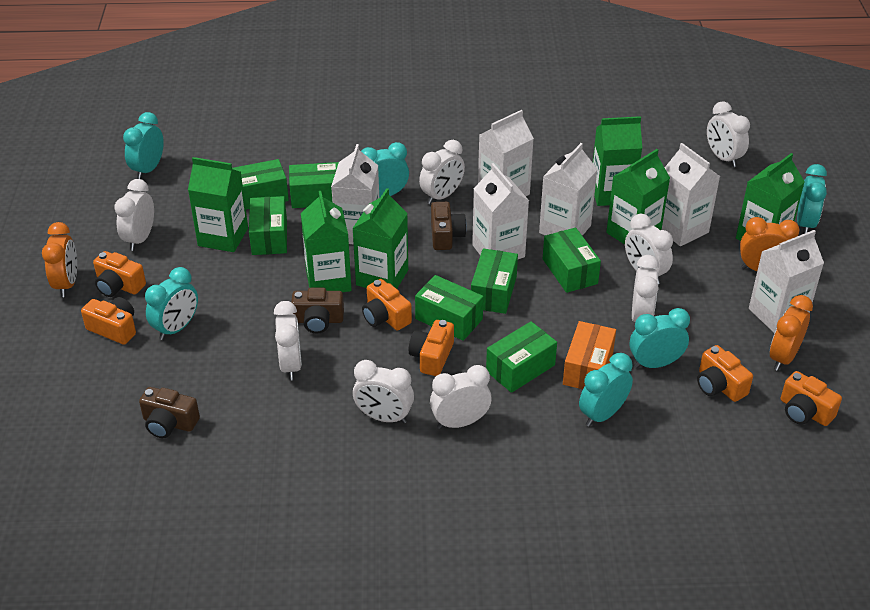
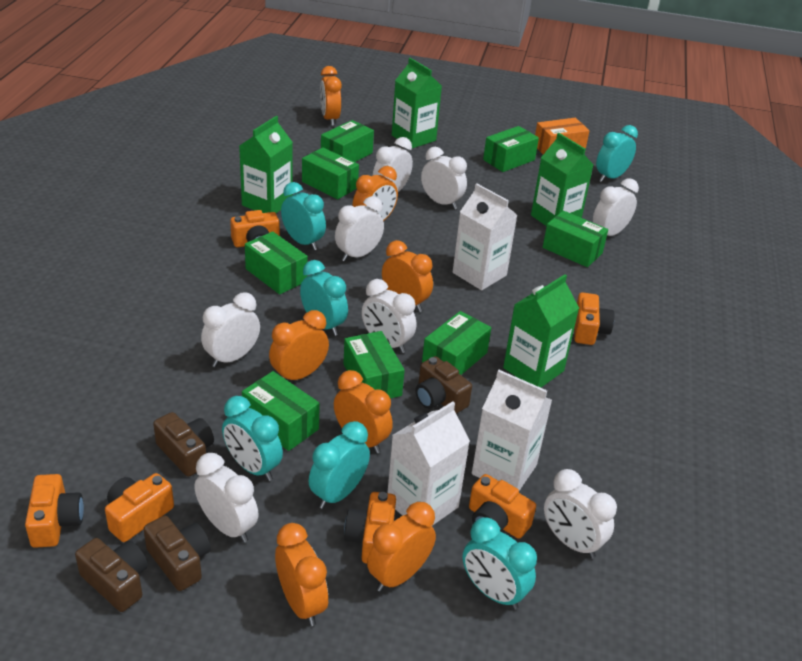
brown camera: 3 -> 4
green box: 7 -> 8
green carton: 6 -> 4
orange clock: 3 -> 7
white carton: 6 -> 3

